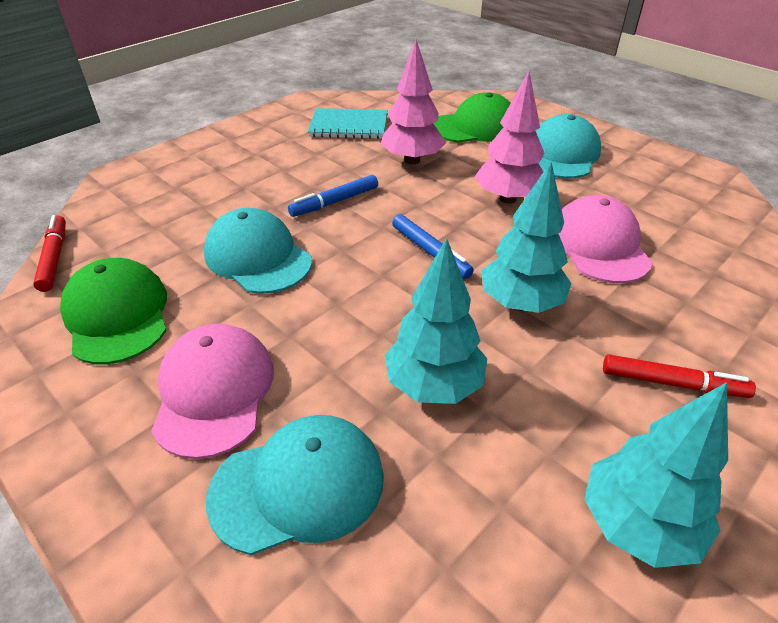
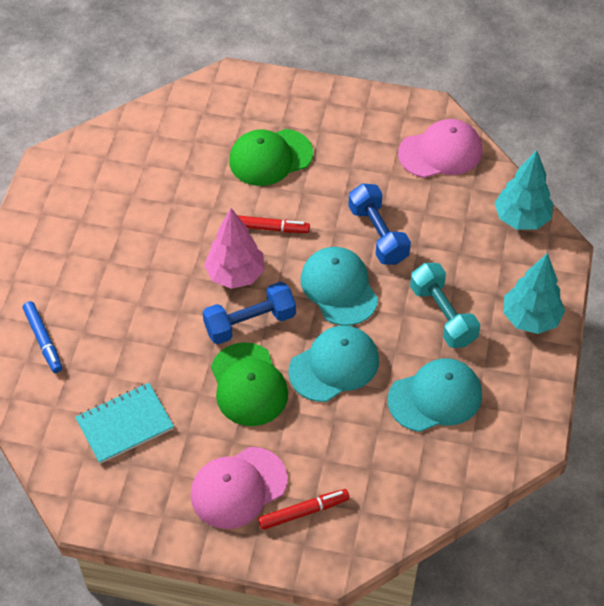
blue dumbbell: 0 -> 2
blue marker: 2 -> 1
pink tree: 2 -> 1
turquoise dumbbell: 0 -> 1
turquoise tree: 3 -> 2

